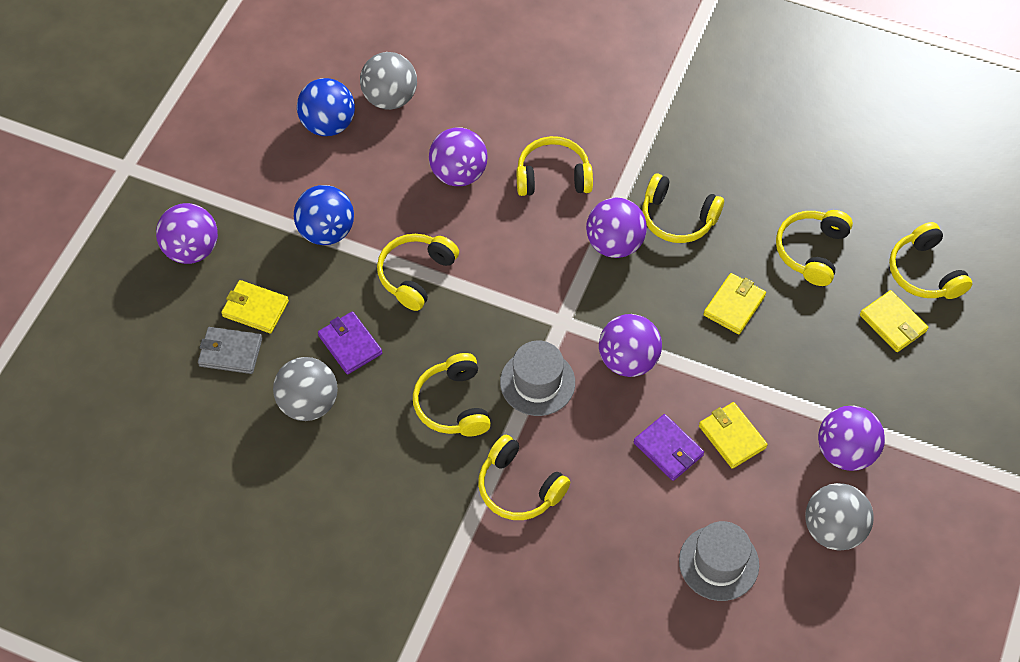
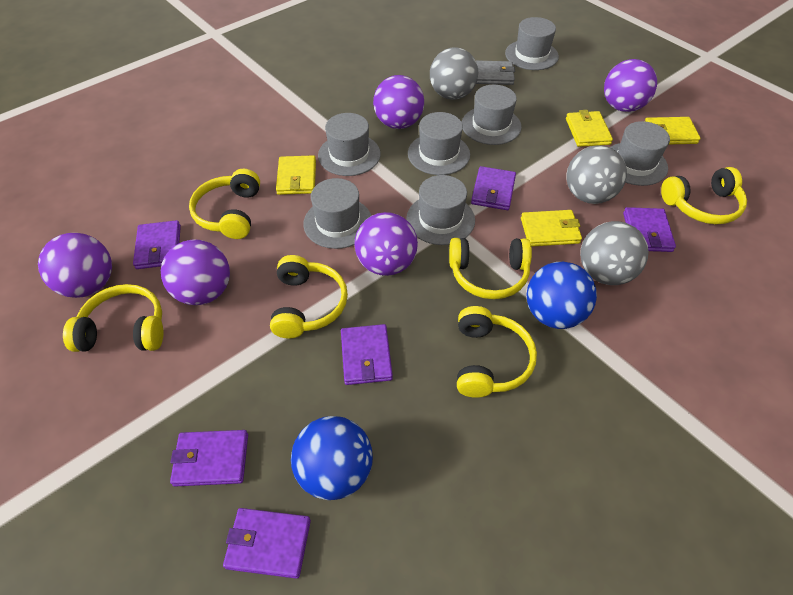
grey hat: 2 -> 7
purple wallet: 2 -> 6
yellow headphones: 7 -> 6

